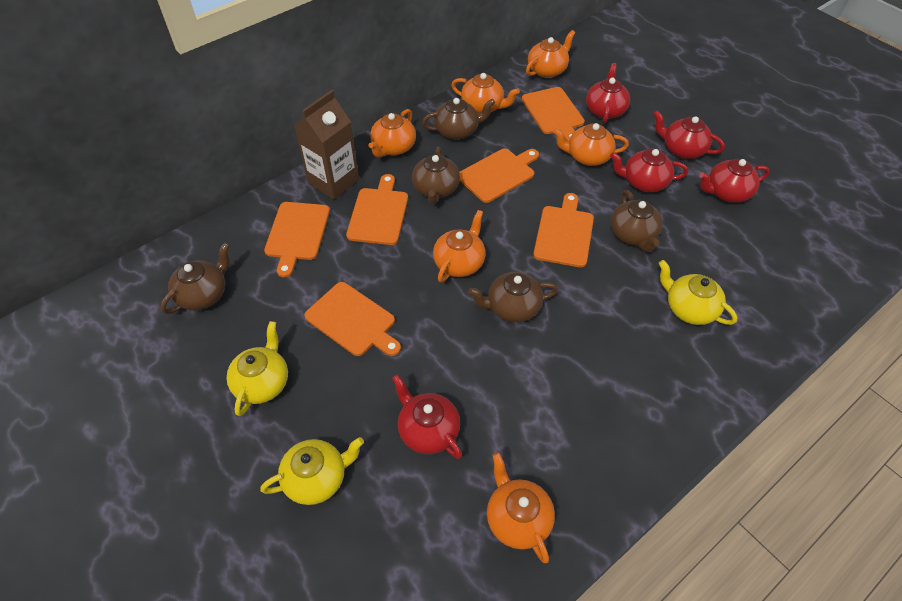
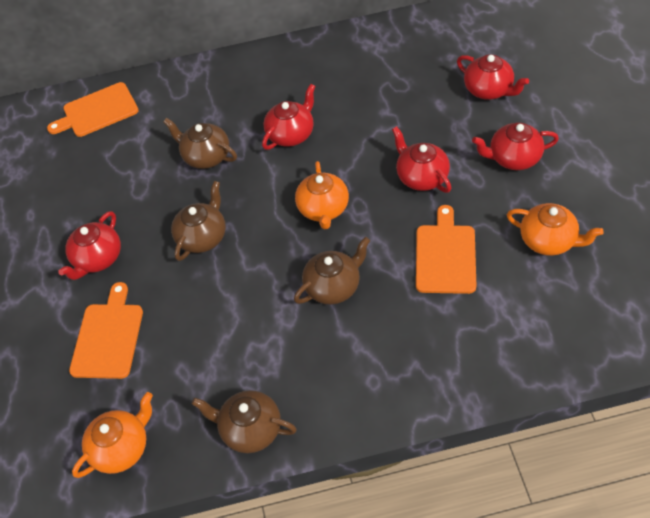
brown carton: 1 -> 0
brown teapot: 5 -> 4
orange cutting board: 6 -> 3
orange teapot: 6 -> 3
yellow teapot: 3 -> 0

